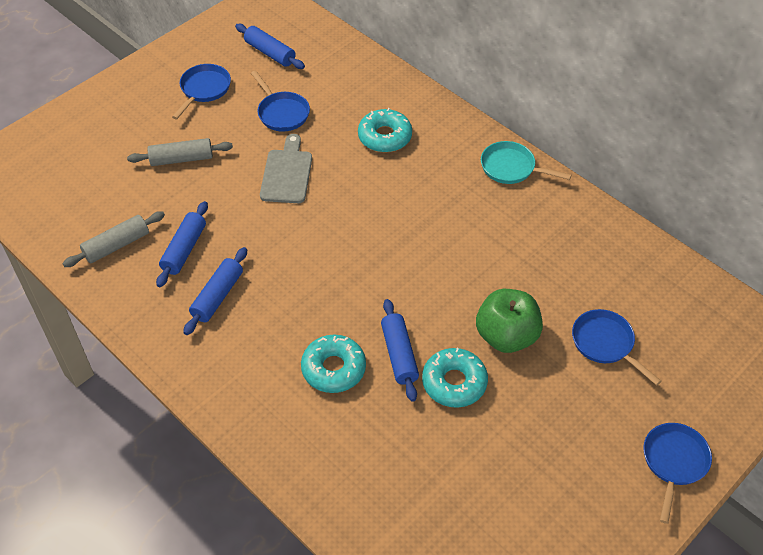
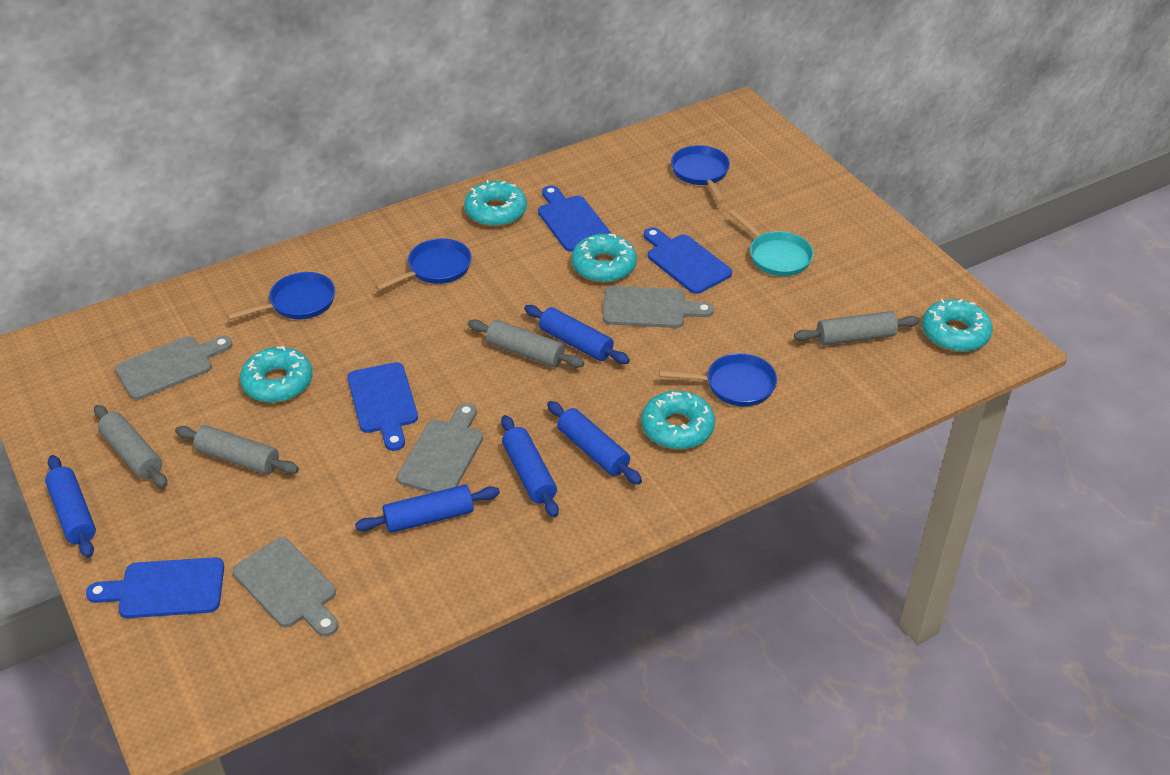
blue cutting board: 0 -> 4
blue rolling pin: 4 -> 5
green apple: 1 -> 0
grey cutting board: 1 -> 4
grey rolling pin: 2 -> 4
turquoise donut: 3 -> 5

